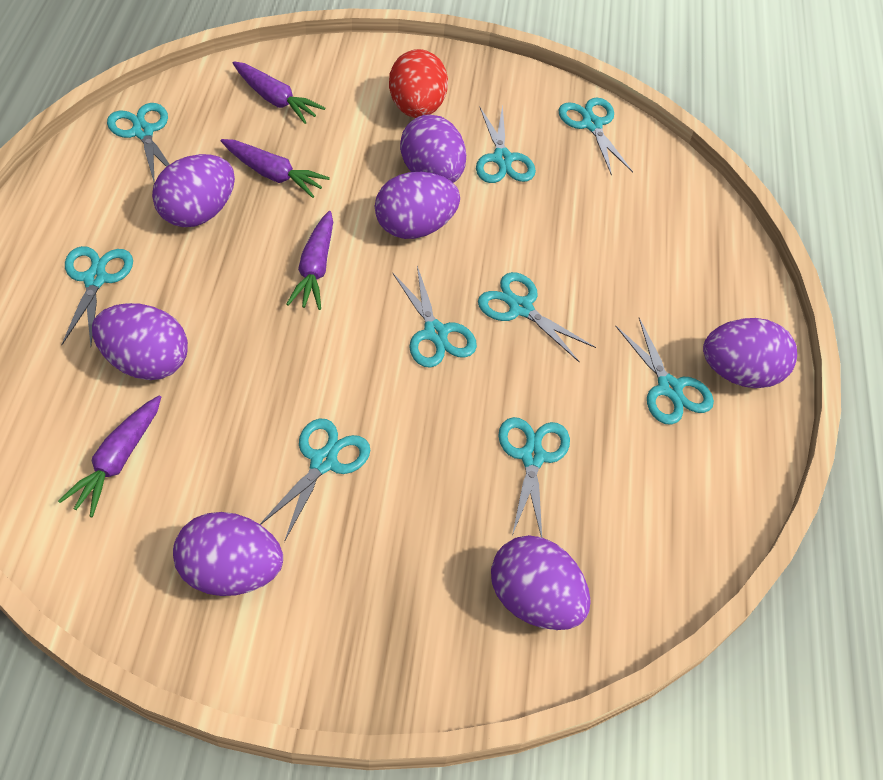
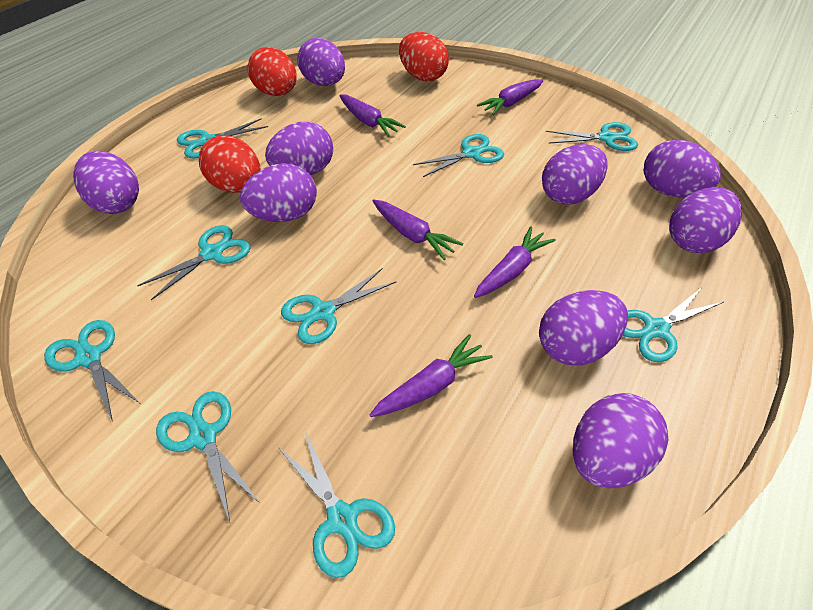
purple carrot: 4 -> 5
purple egg: 7 -> 9
red egg: 1 -> 3

